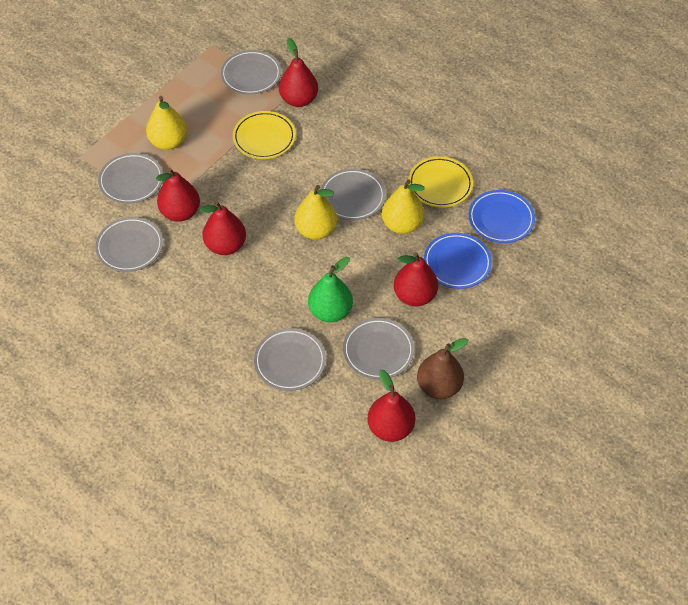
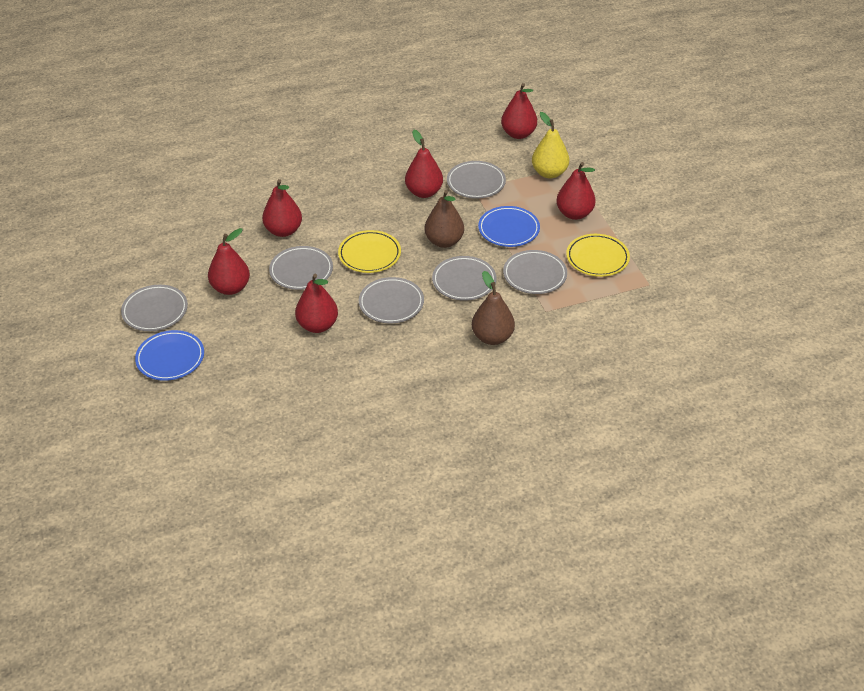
brown pear: 1 -> 2
green pear: 1 -> 0
red pear: 5 -> 6
yellow pear: 3 -> 1

